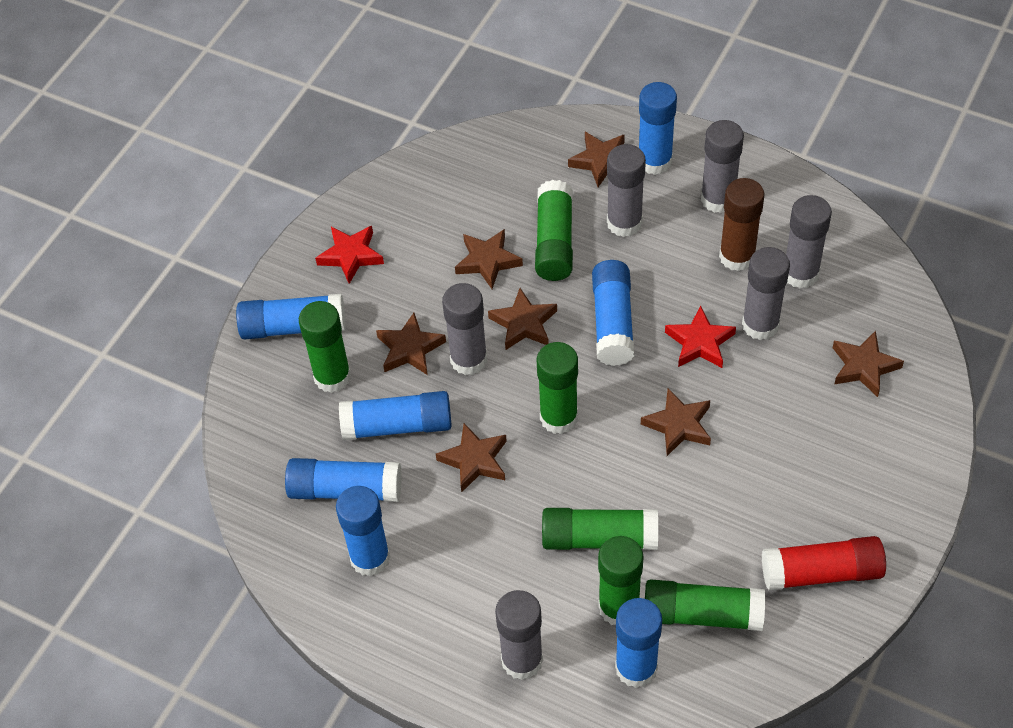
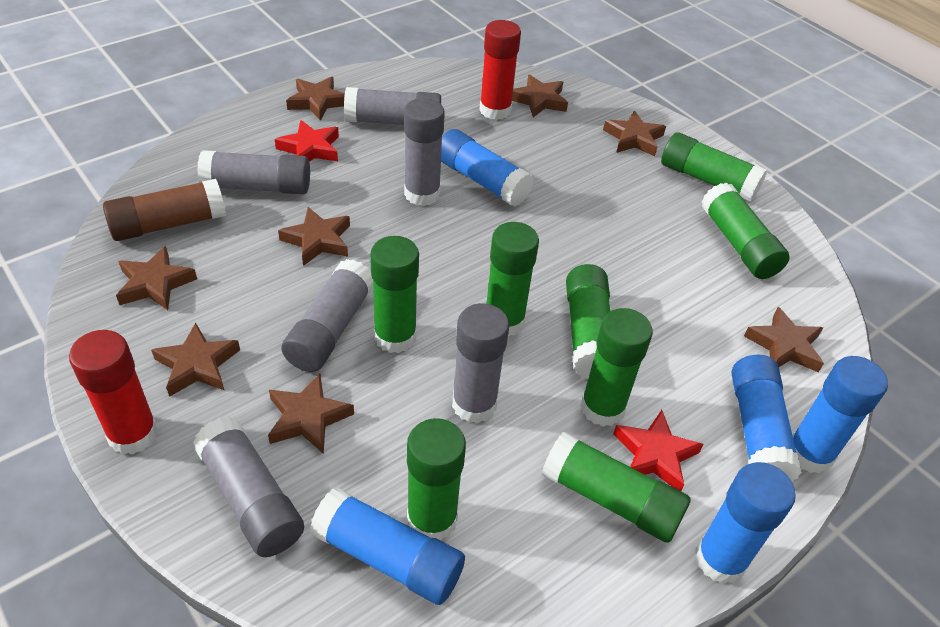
blue glue stick: 7 -> 5
brown star: 7 -> 8
green glue stick: 6 -> 8
red glue stick: 1 -> 2

